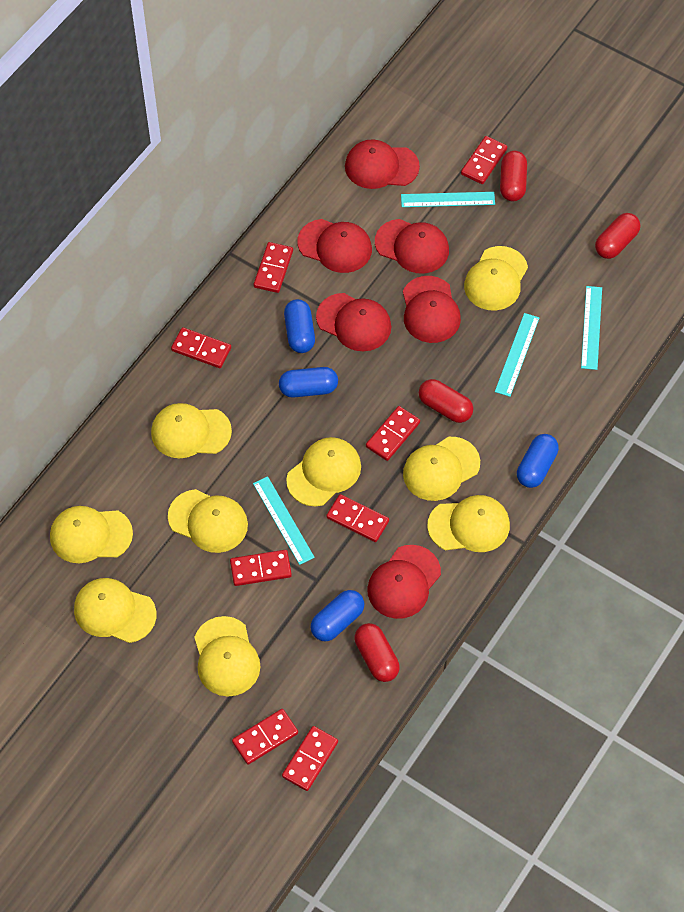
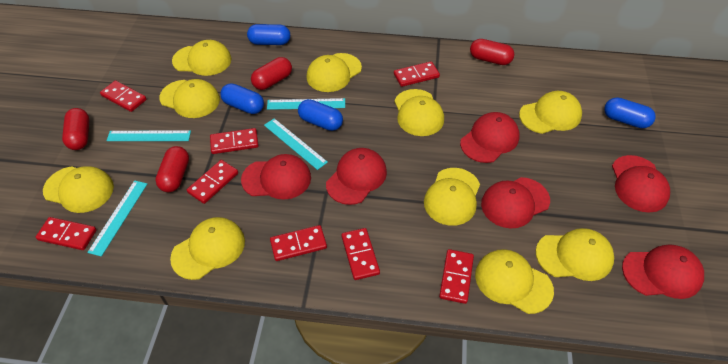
yellow cap: 9 -> 10

